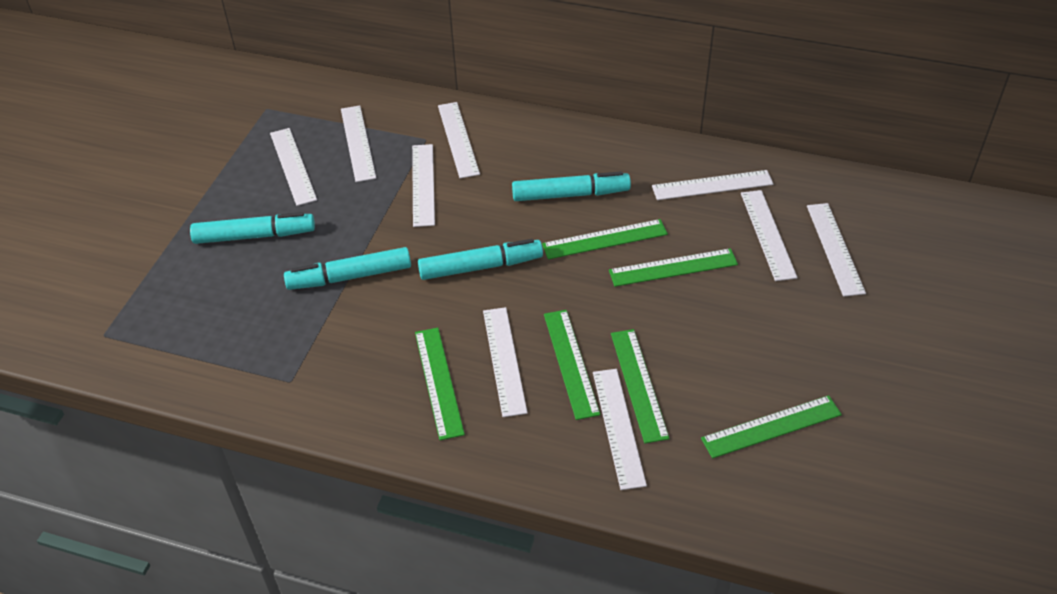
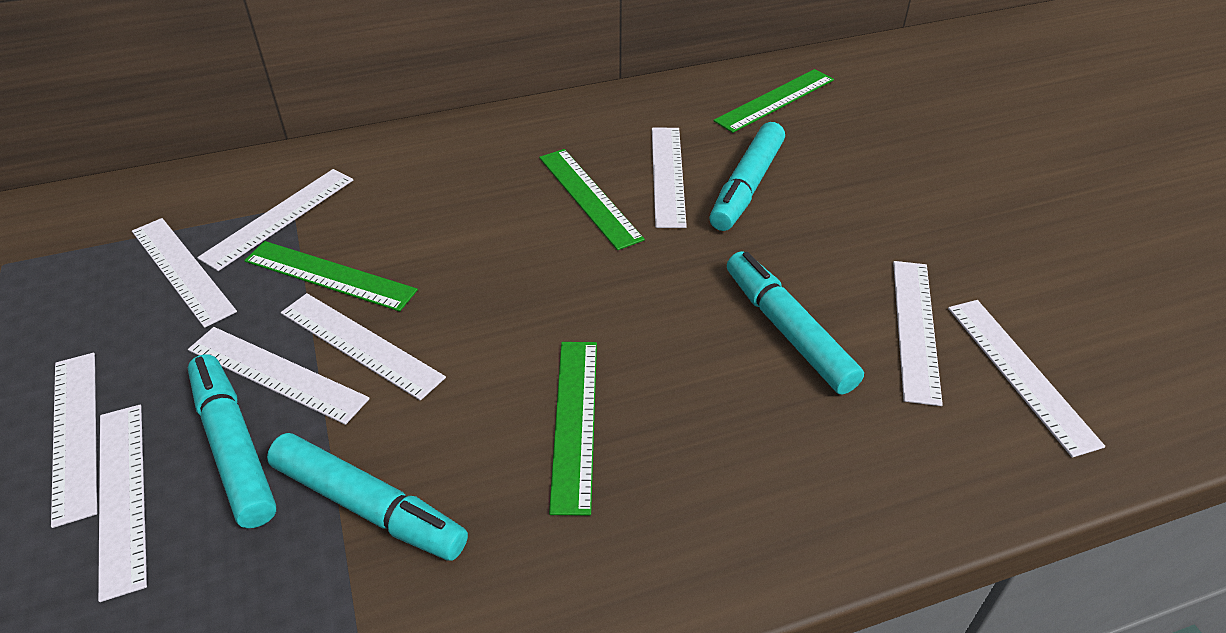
green ruler: 6 -> 4

